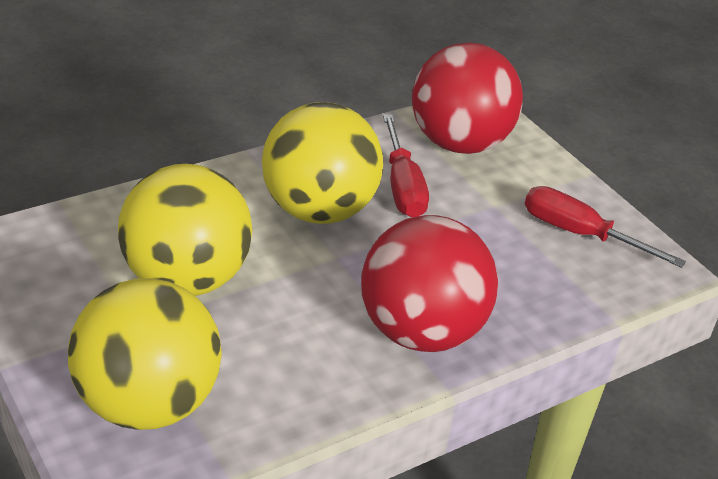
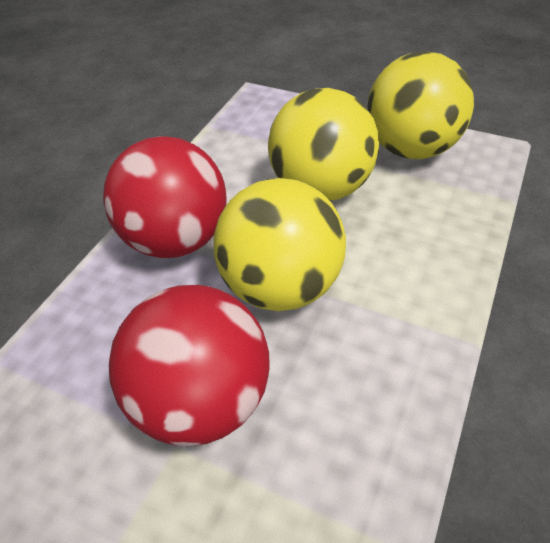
red screwdriver: 2 -> 0

